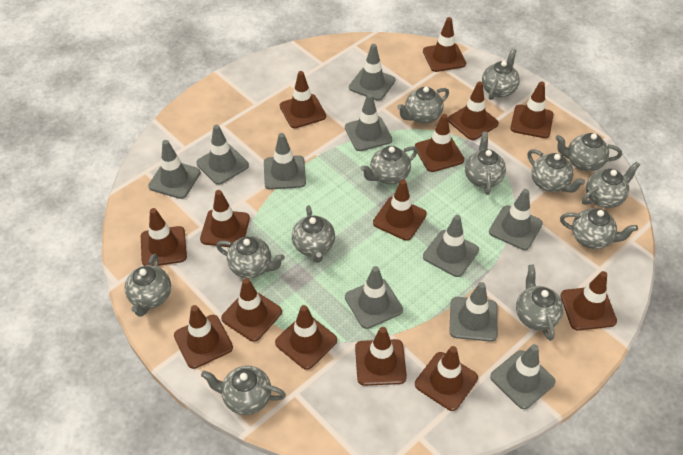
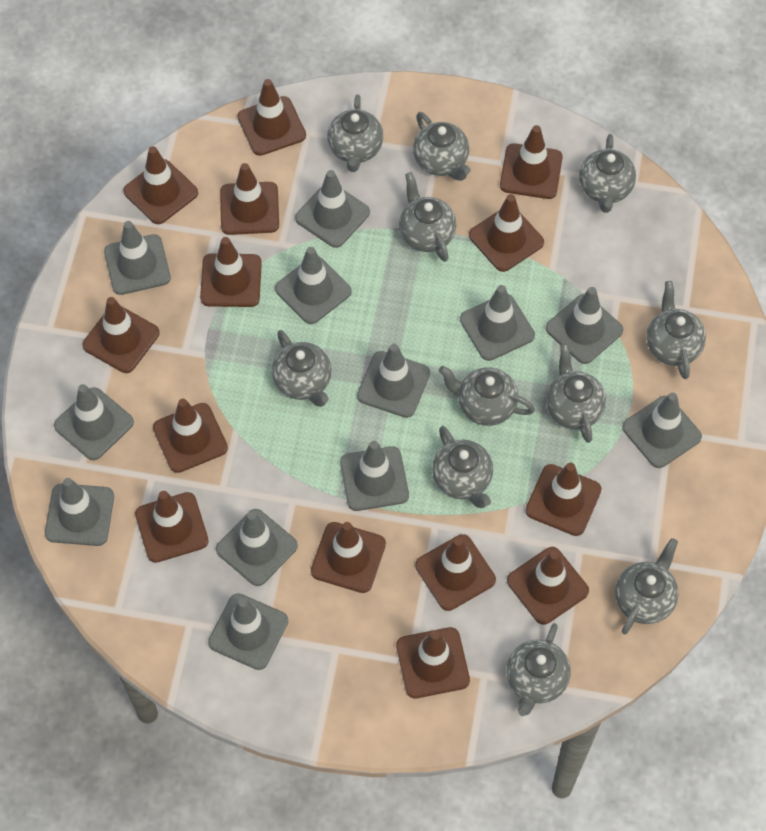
grey teapot: 13 -> 11
grey traffic cone: 10 -> 12

